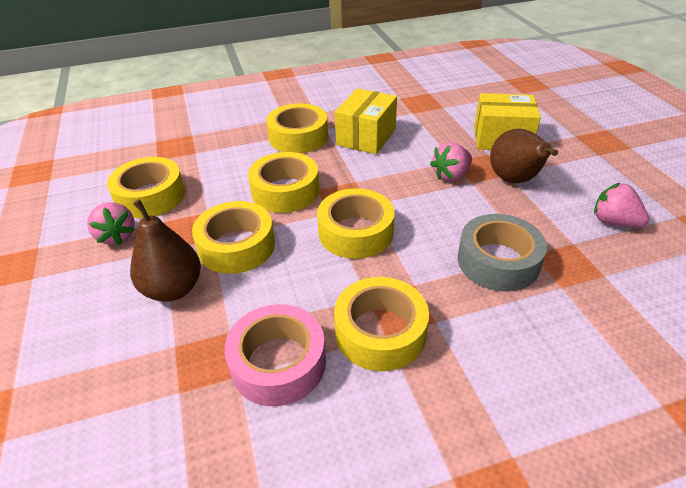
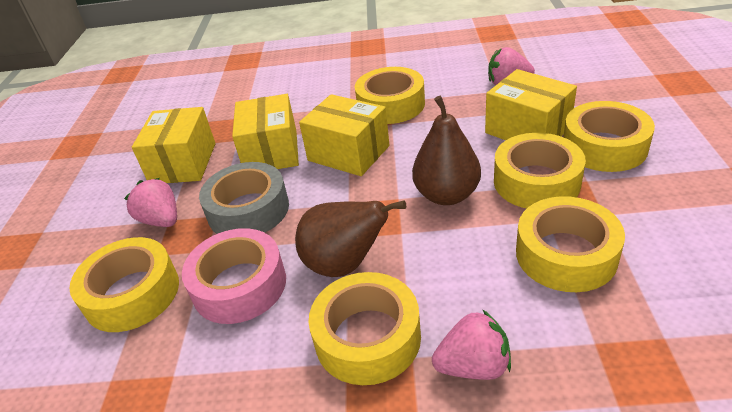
yellow box: 2 -> 4

